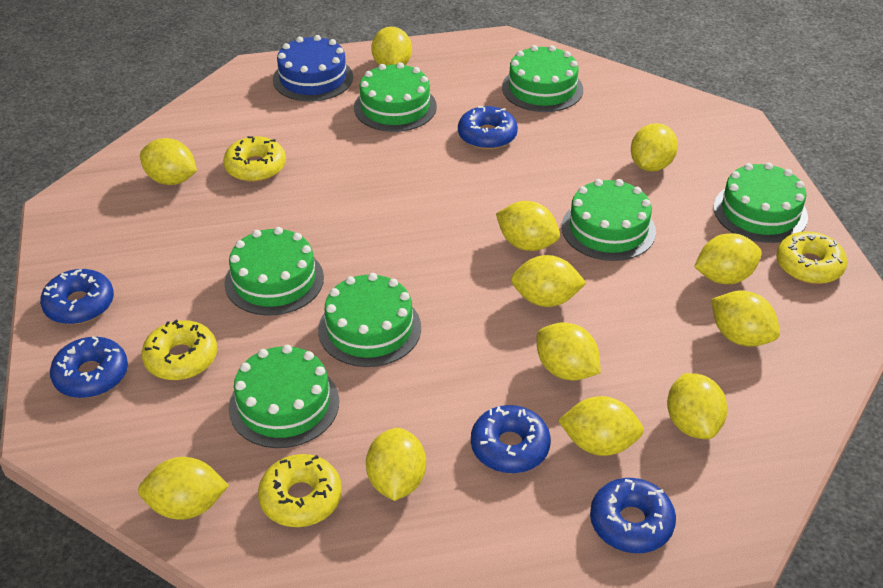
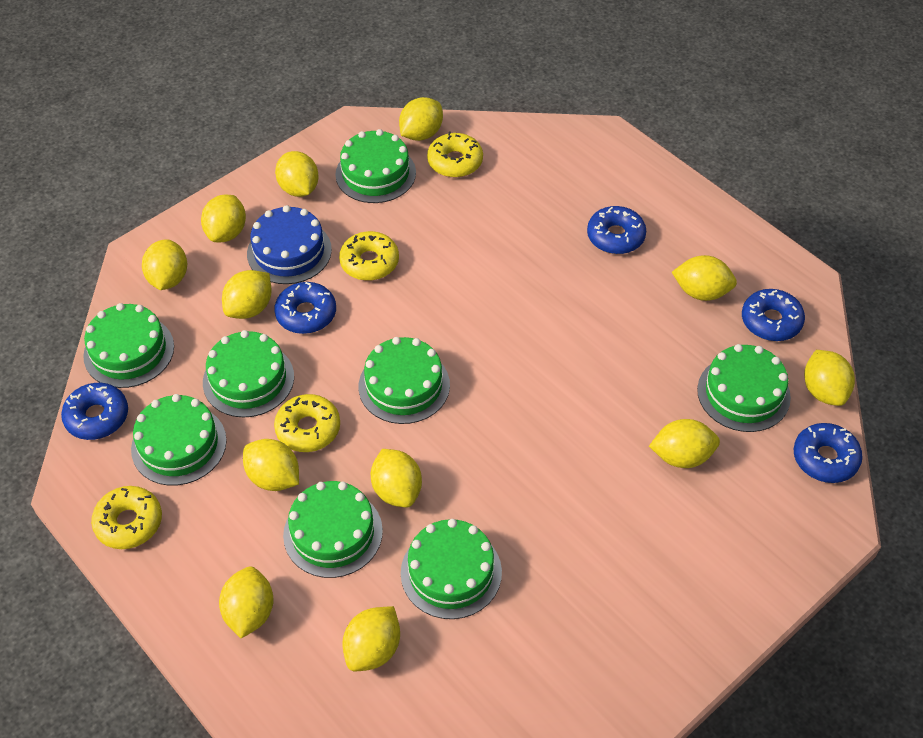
green cake: 7 -> 8

